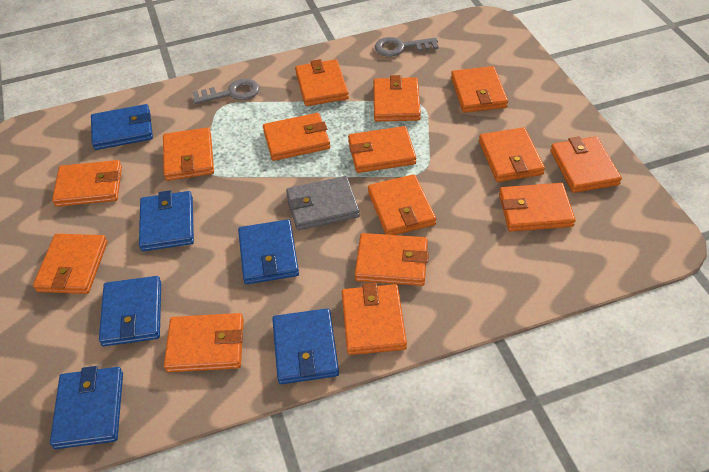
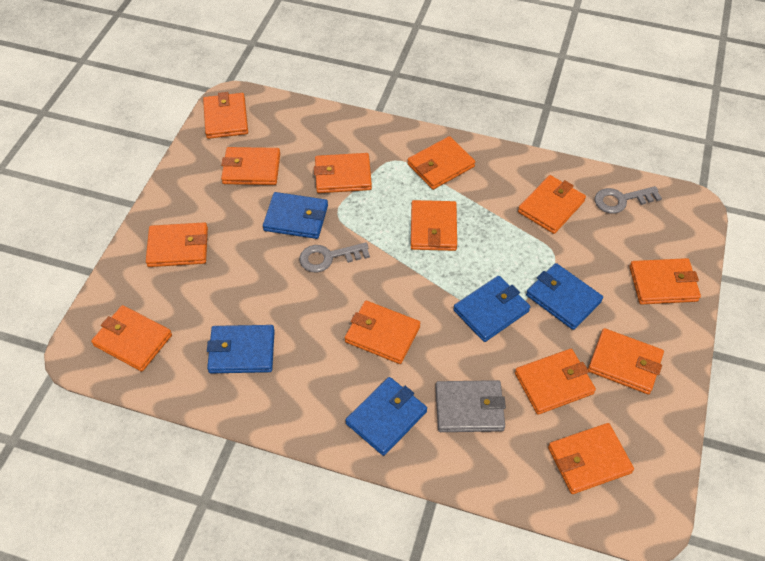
blue wallet: 6 -> 5
orange wallet: 15 -> 13

